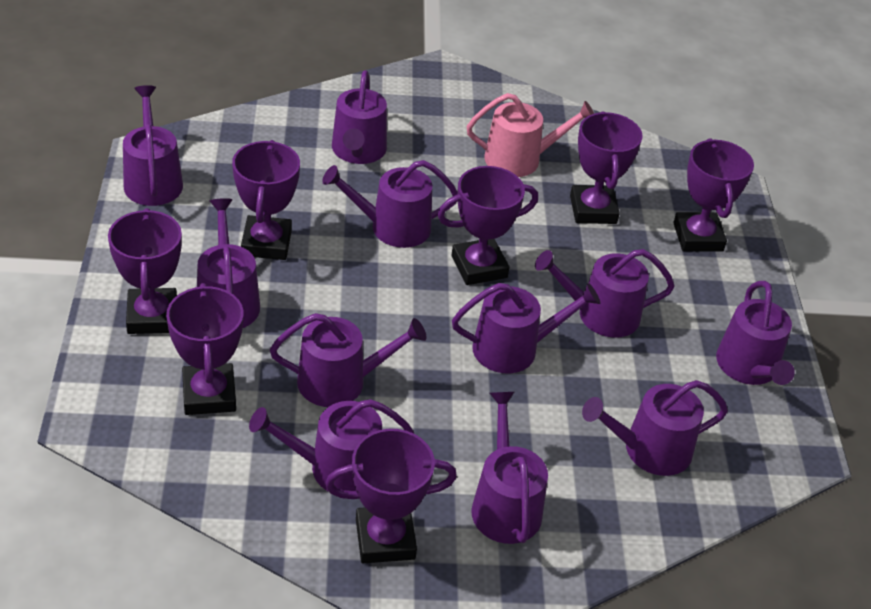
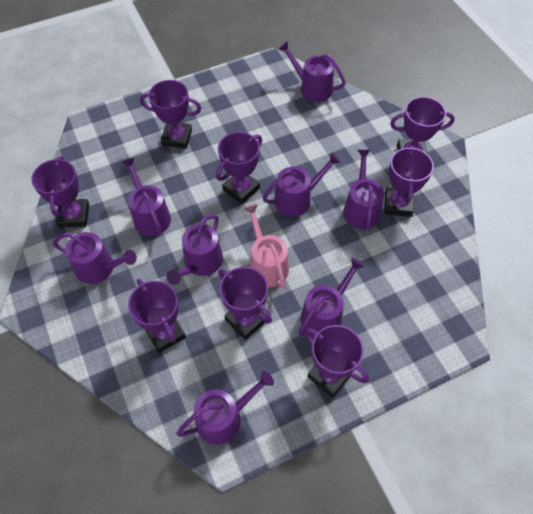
purple trophy: 7 -> 8
purple watering can: 11 -> 8

